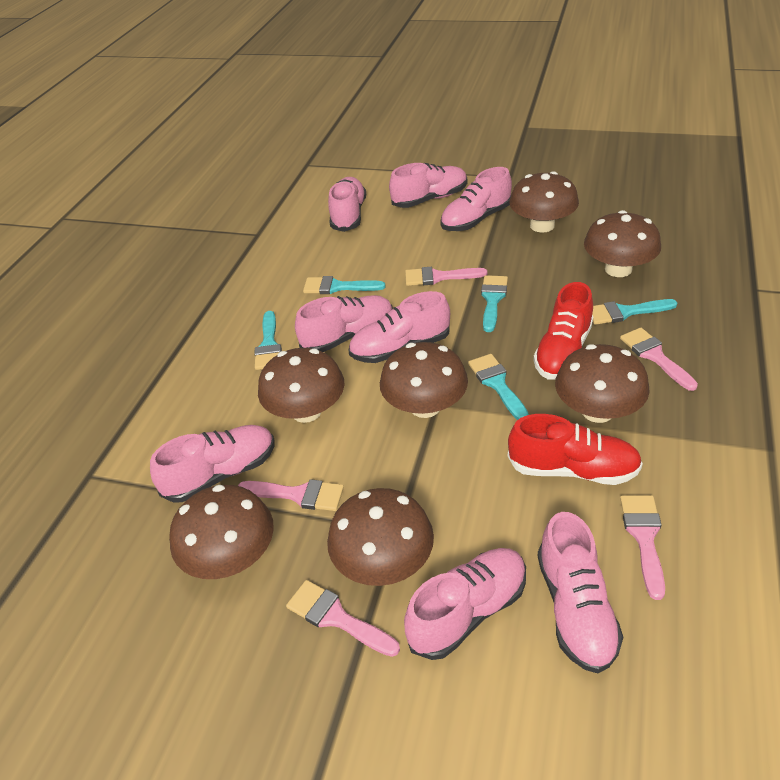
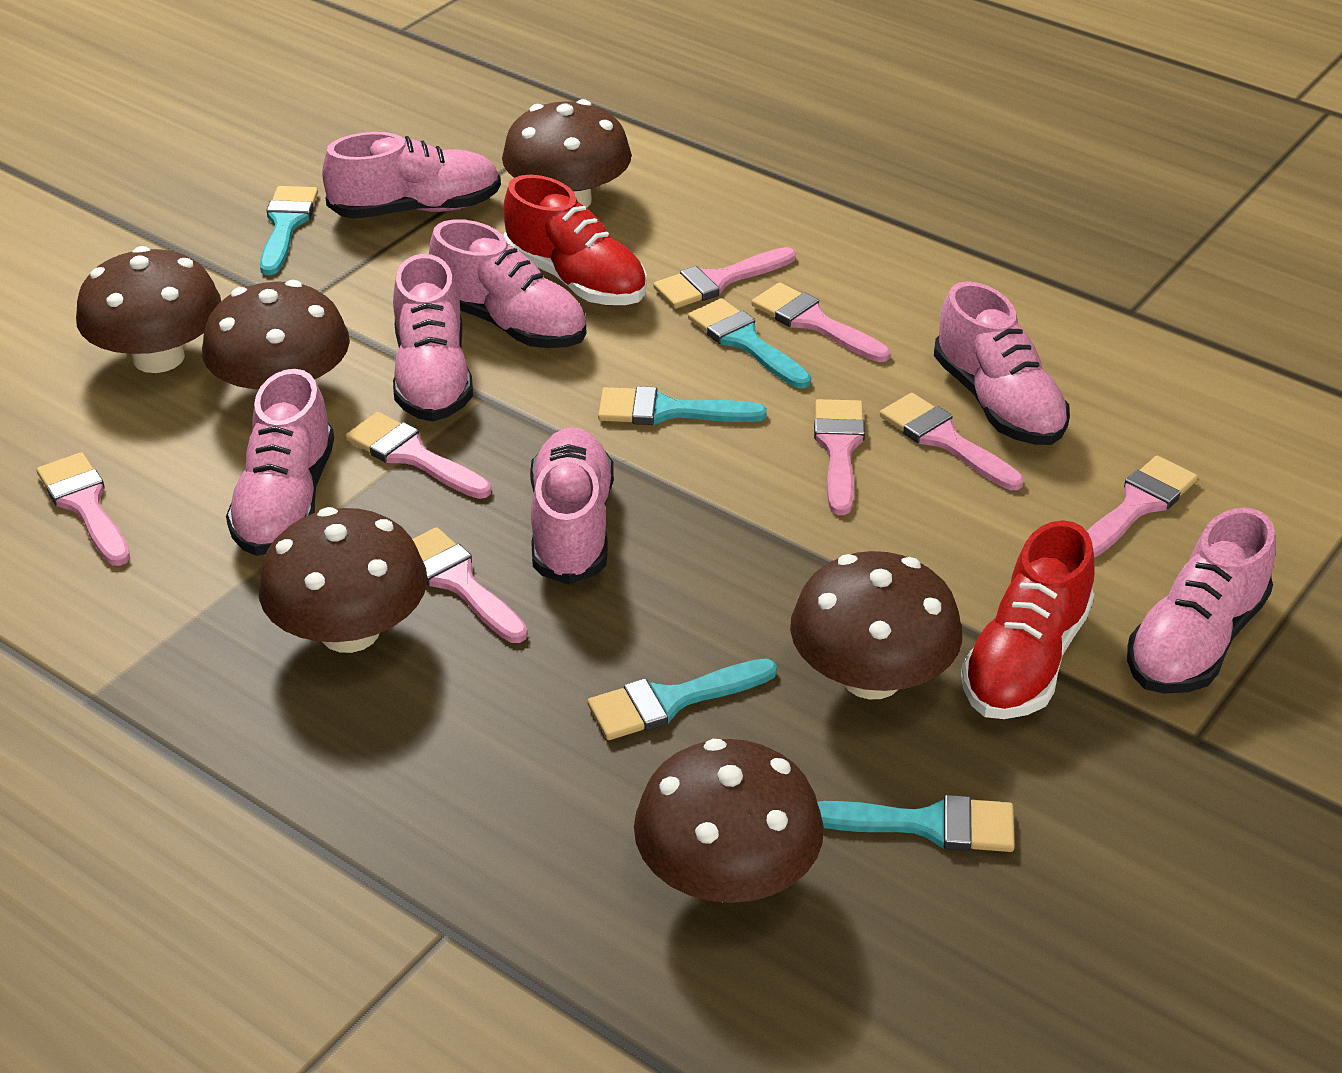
brown mushroom: 7 -> 6
pink brush: 5 -> 8
pink shoe: 8 -> 7

